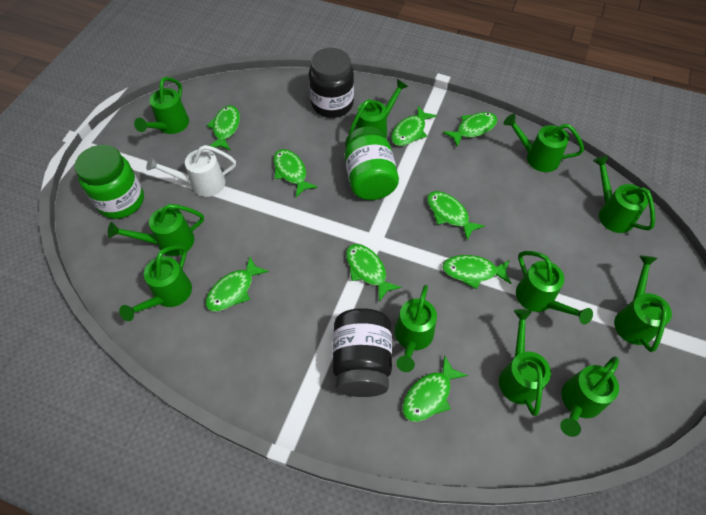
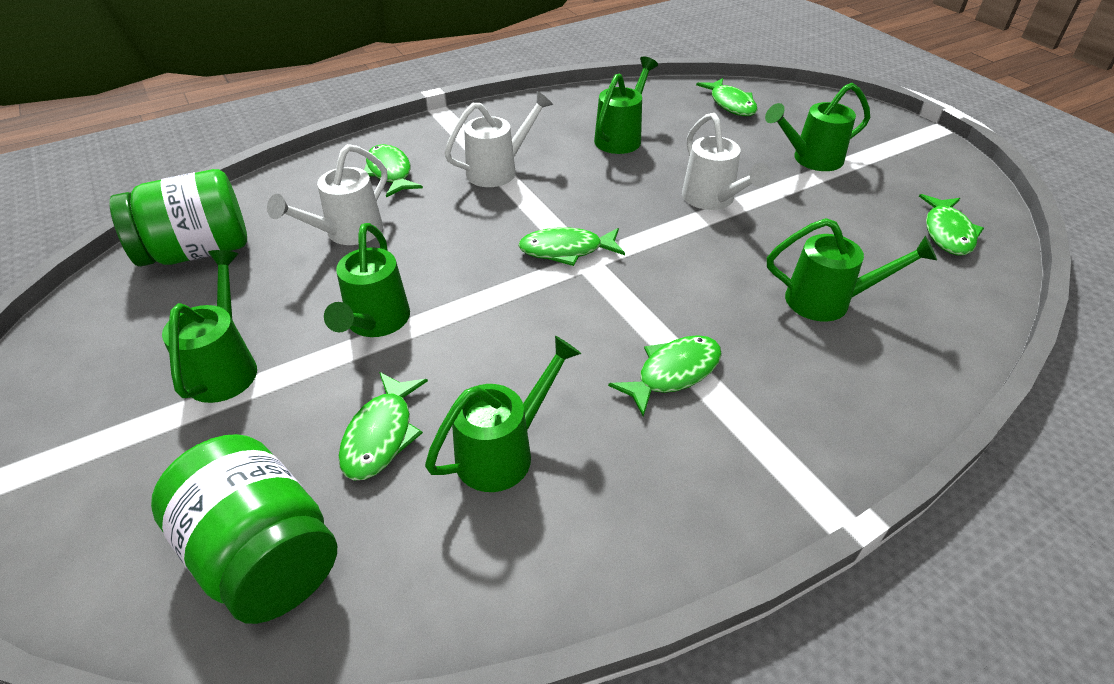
black jar: 2 -> 0
green fish: 9 -> 6
green watering can: 11 -> 6
white watering can: 1 -> 3

